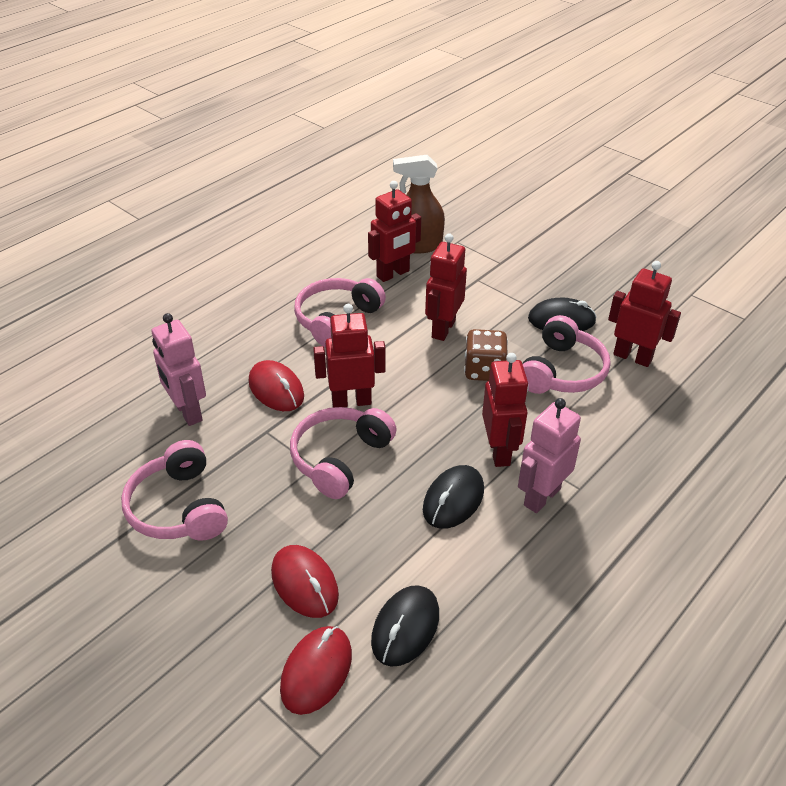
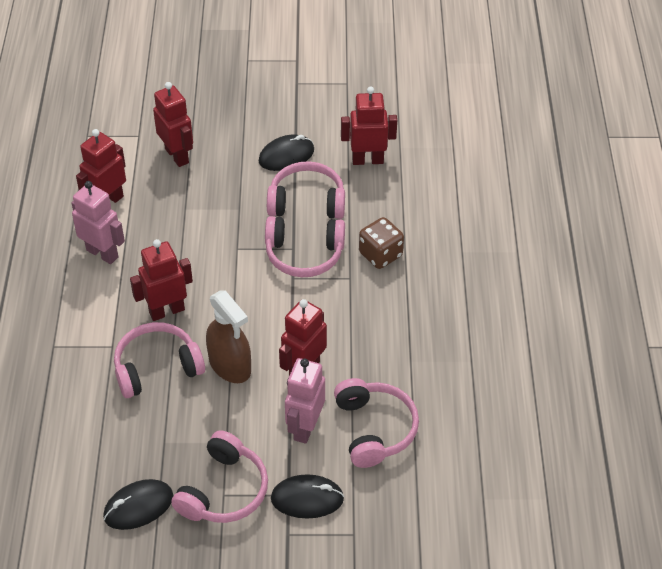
pink headphones: 4 -> 5
red mouse: 3 -> 0

